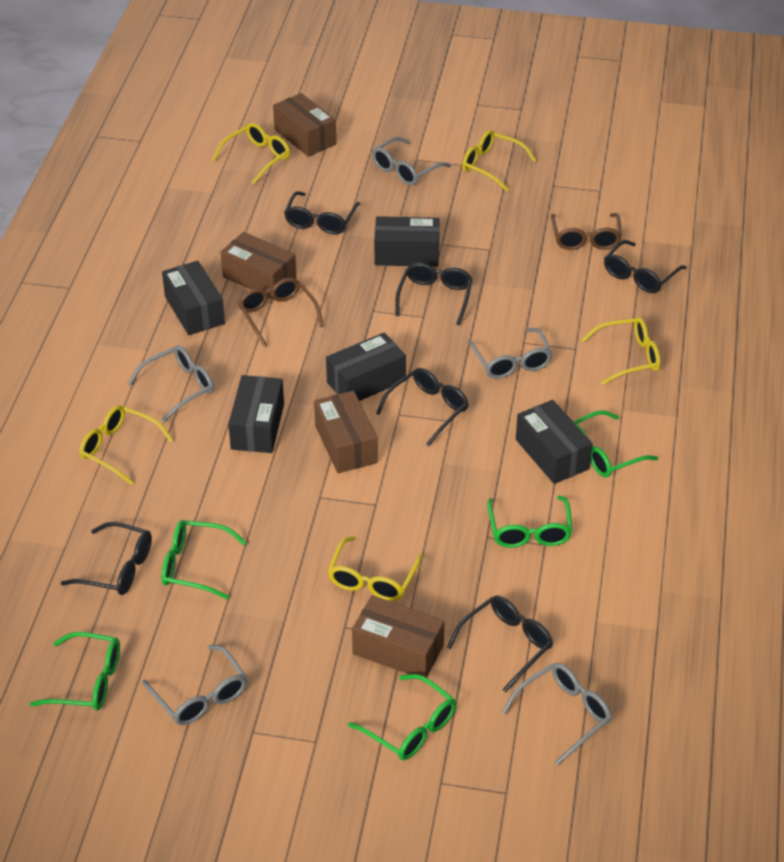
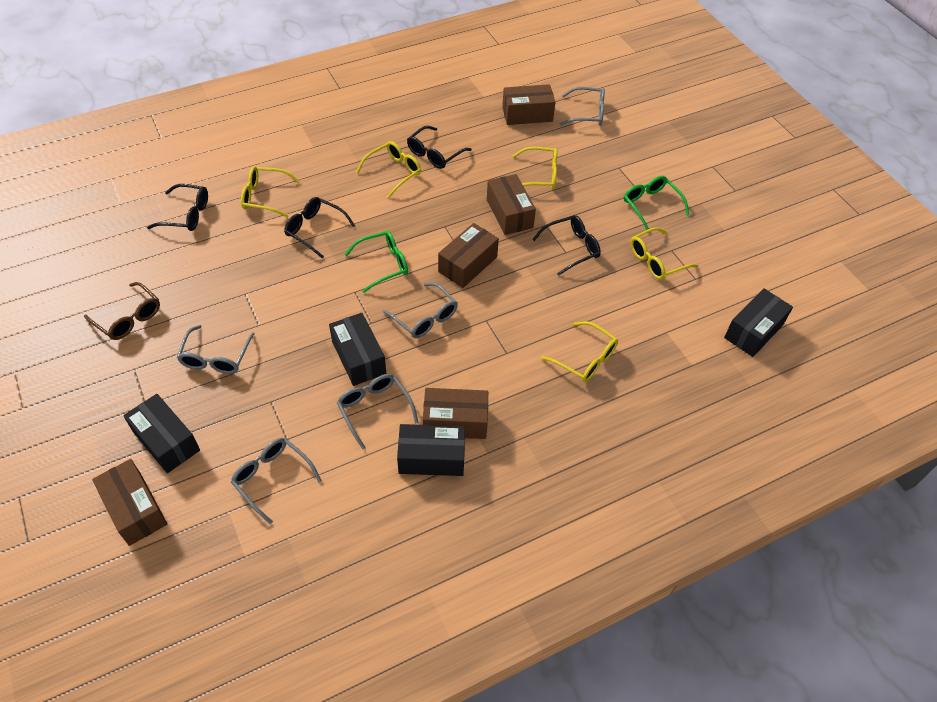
black box: 5 -> 4
black glasses: 6 -> 4
brown box: 4 -> 5
brown glasses: 2 -> 1
green glasses: 5 -> 2

